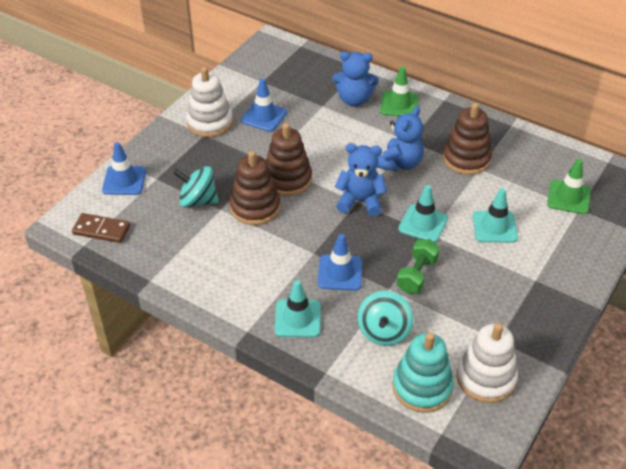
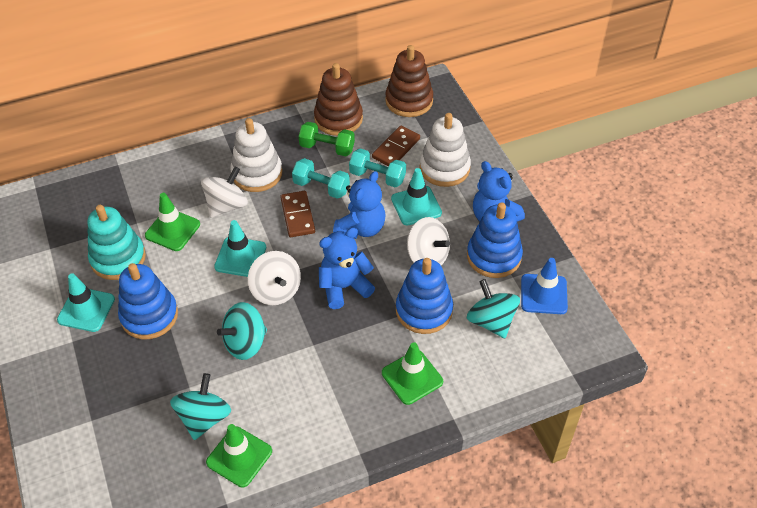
blue stacking toy: 0 -> 3
blue traffic cone: 3 -> 1
brown domino: 1 -> 2
brown stacking toy: 3 -> 2
green traffic cone: 2 -> 3
turquoise dumbbell: 0 -> 2
turquoise spinning top: 2 -> 3
white spinning top: 0 -> 3

